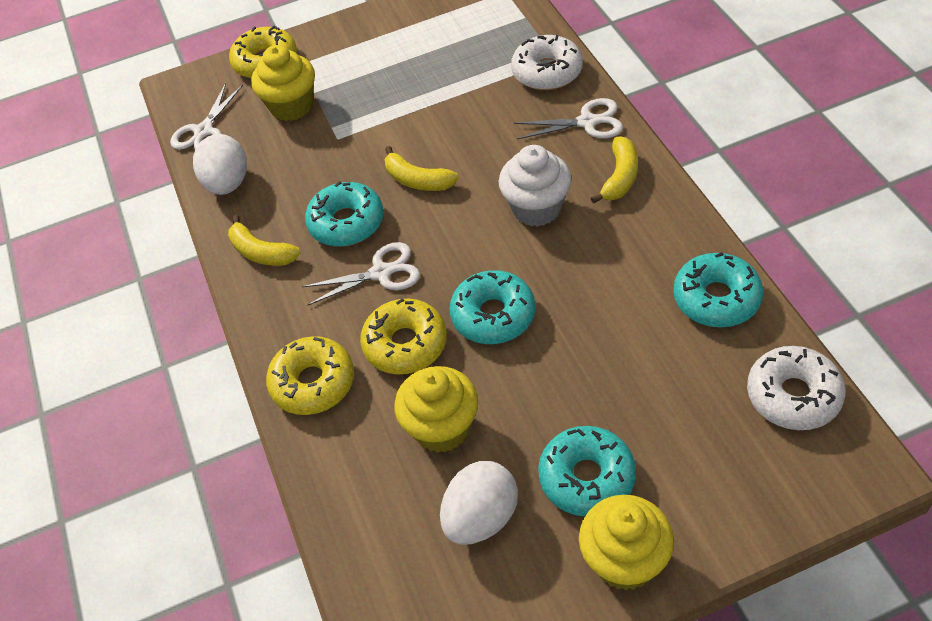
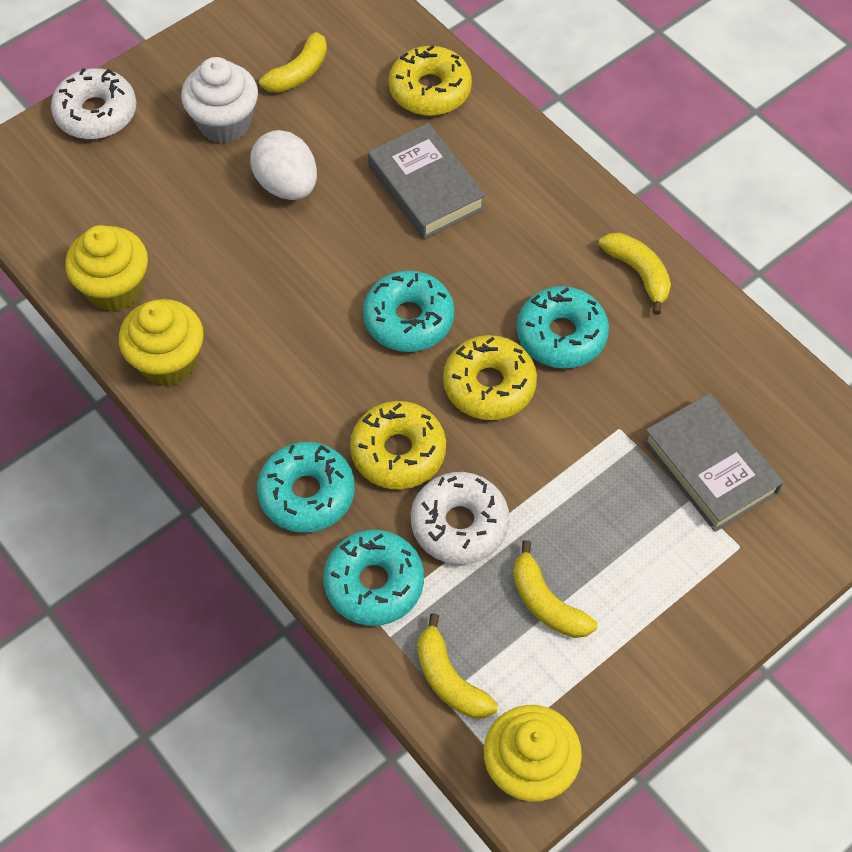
grey book: 0 -> 2
white egg: 2 -> 1
white scissors: 3 -> 0
yellow banana: 3 -> 4

